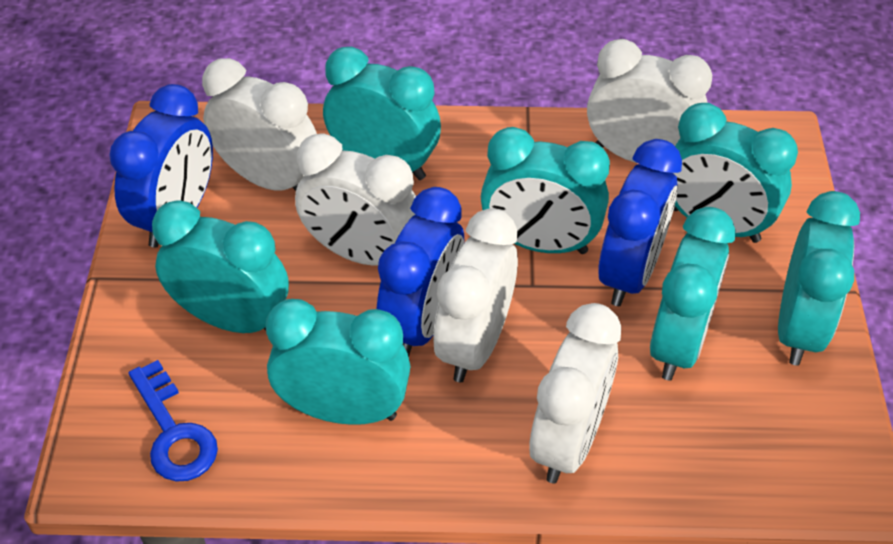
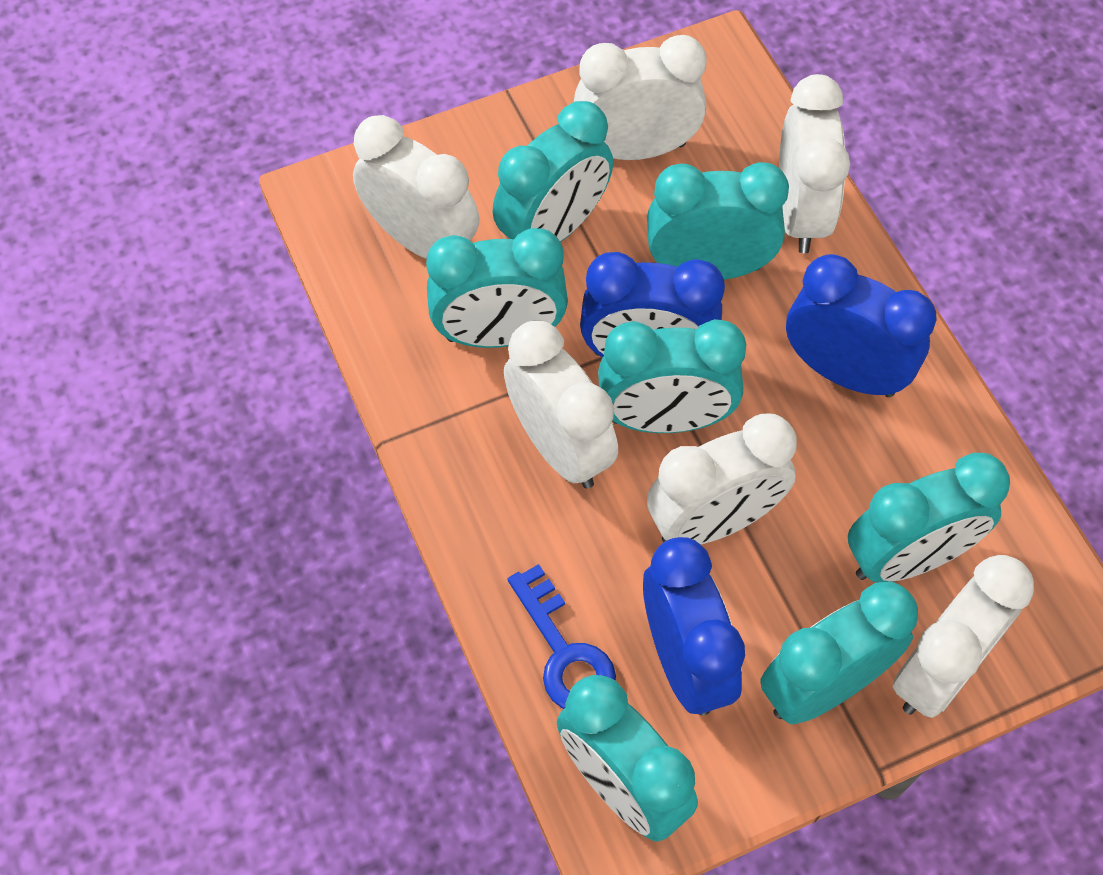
white clock: 5 -> 6

